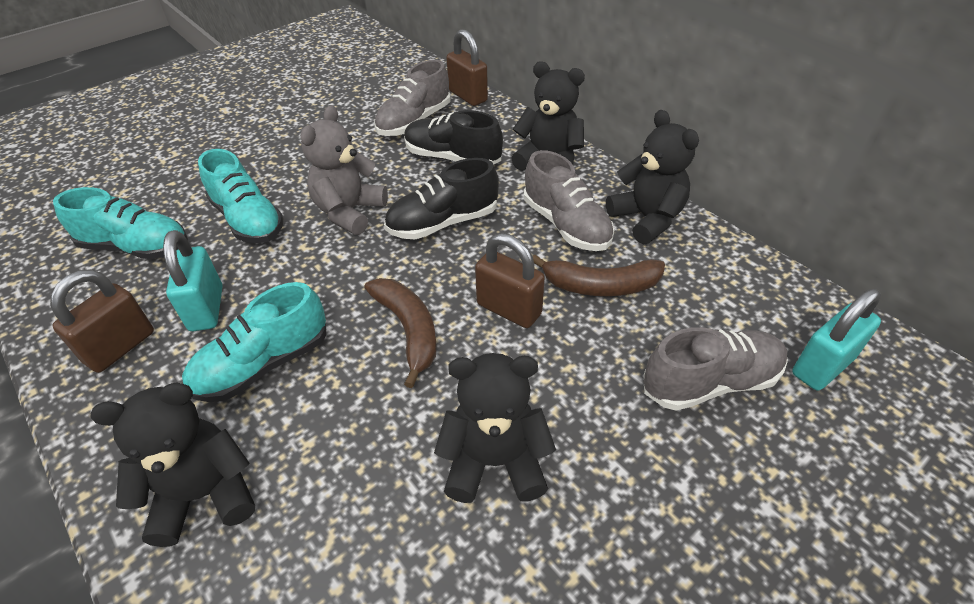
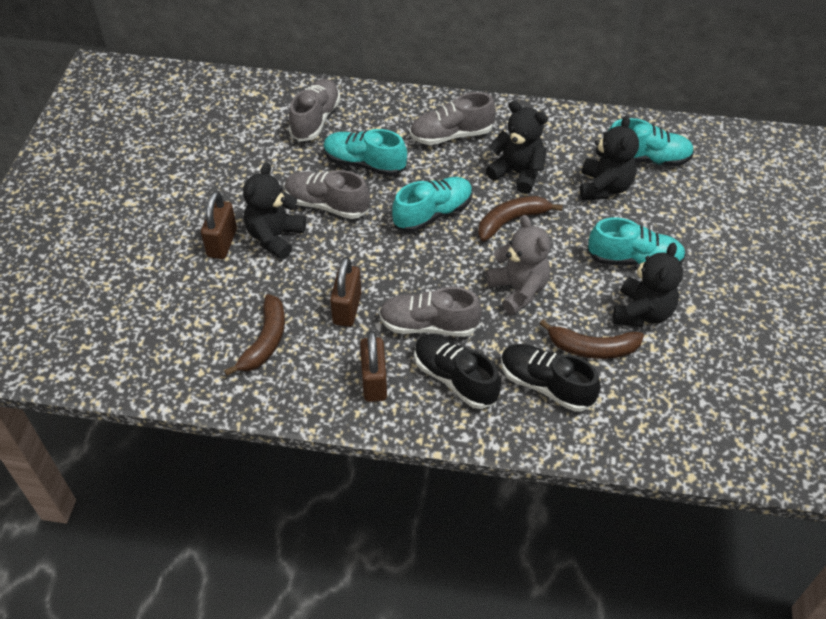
brown banana: 2 -> 3
grey shoe: 3 -> 4
turquoise padlock: 2 -> 0
turquoise shoe: 3 -> 4

